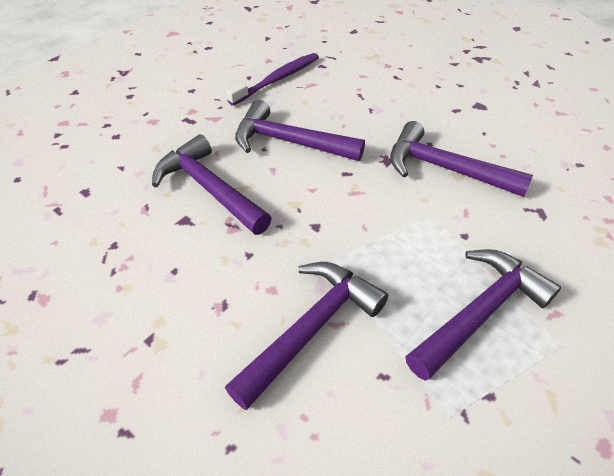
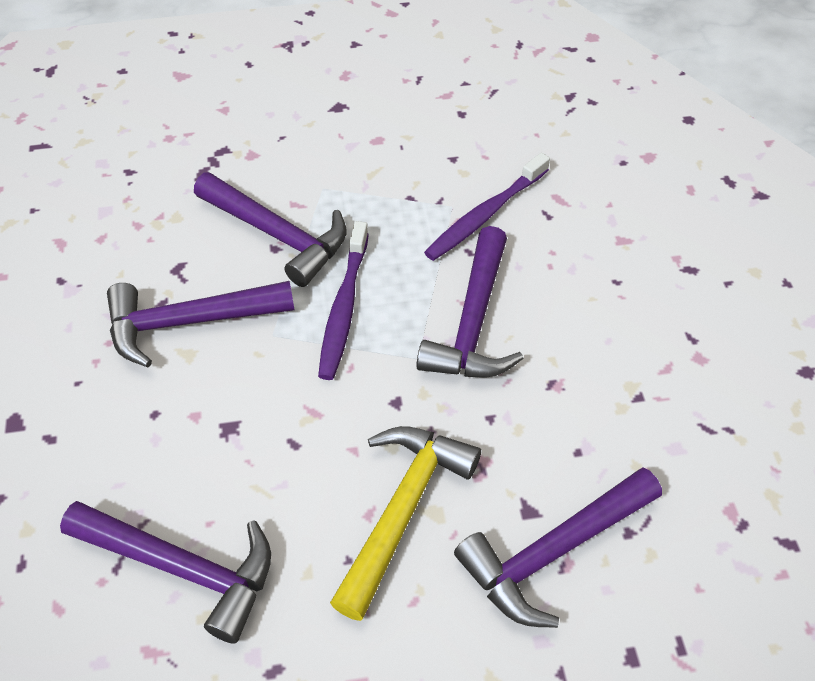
purple toothbrush: 1 -> 2
yellow hammer: 0 -> 1

